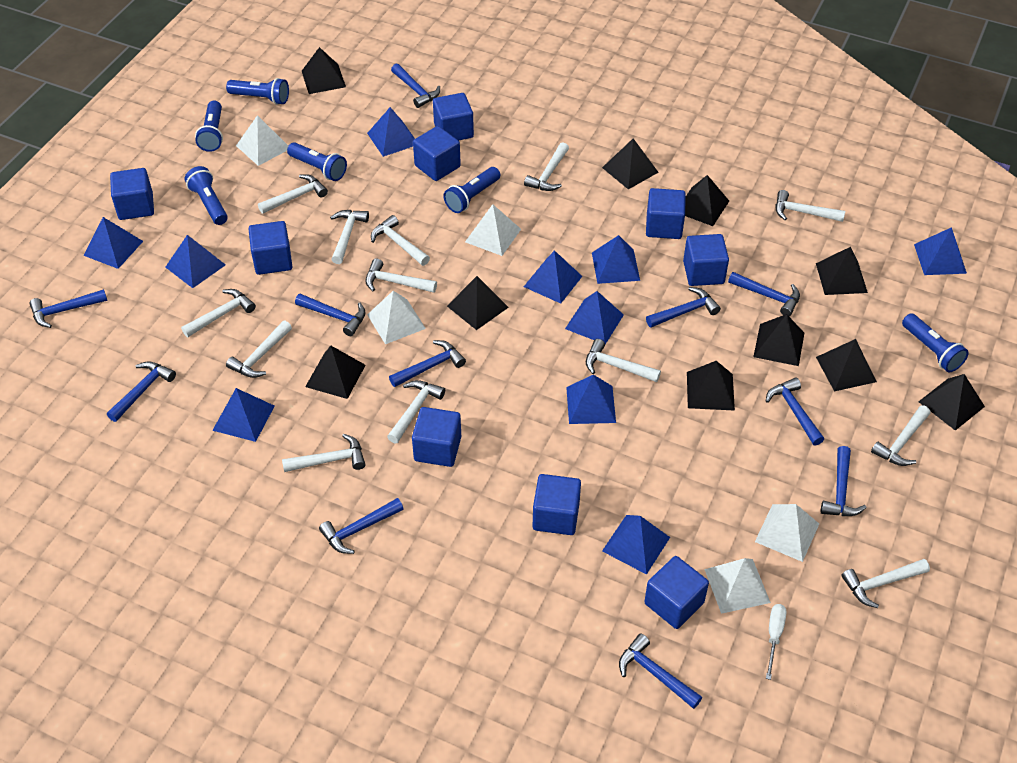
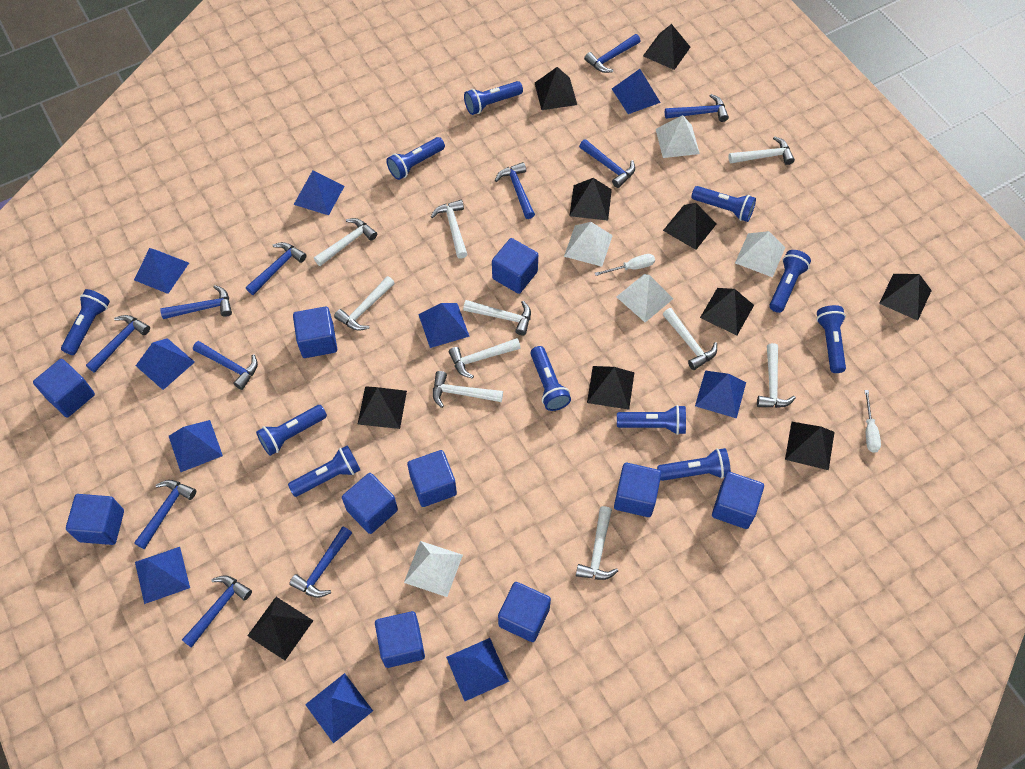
blue cube: 9 -> 10
blue flashlight: 6 -> 11
white hammer: 13 -> 10
white screwdriver: 1 -> 2

